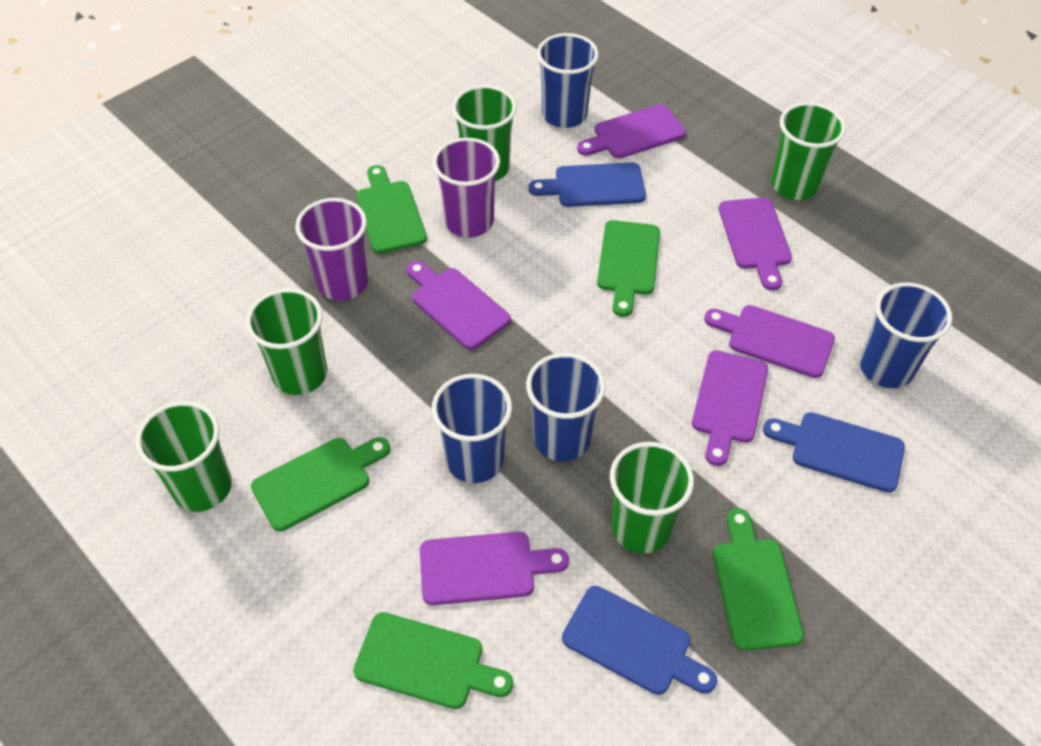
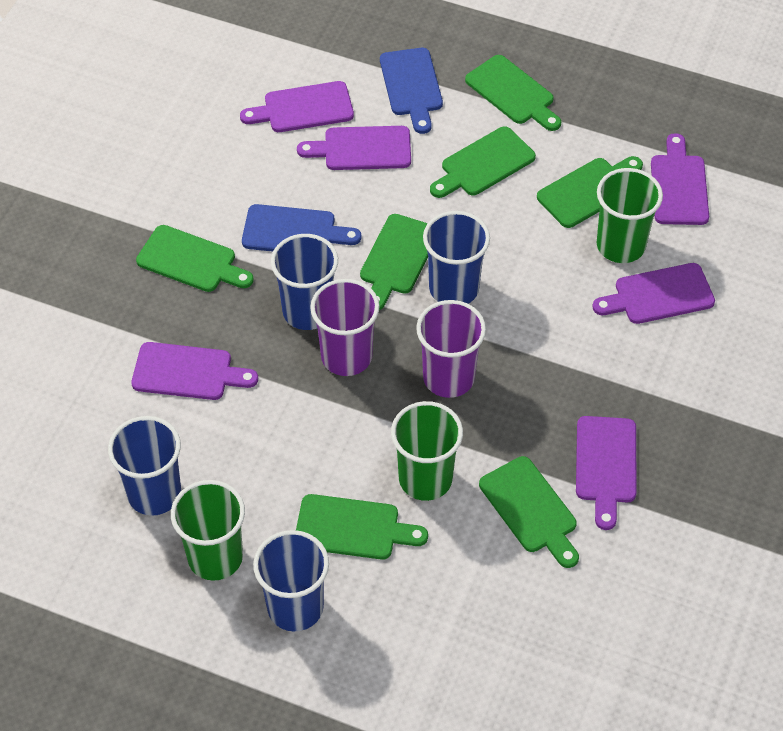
blue cutting board: 3 -> 2
green cup: 5 -> 3
green cutting board: 5 -> 7

